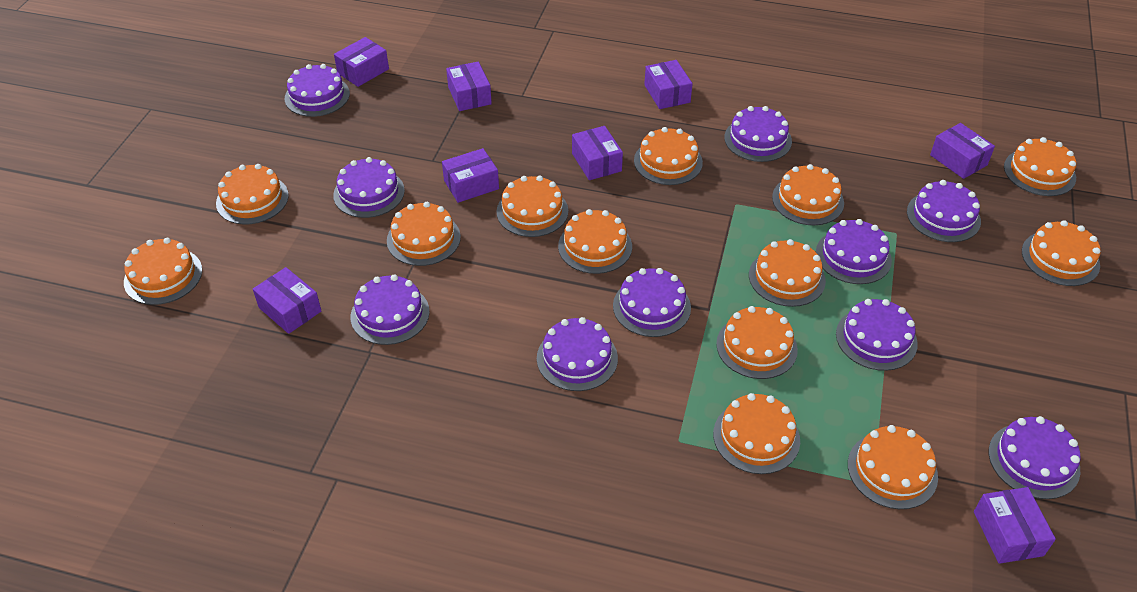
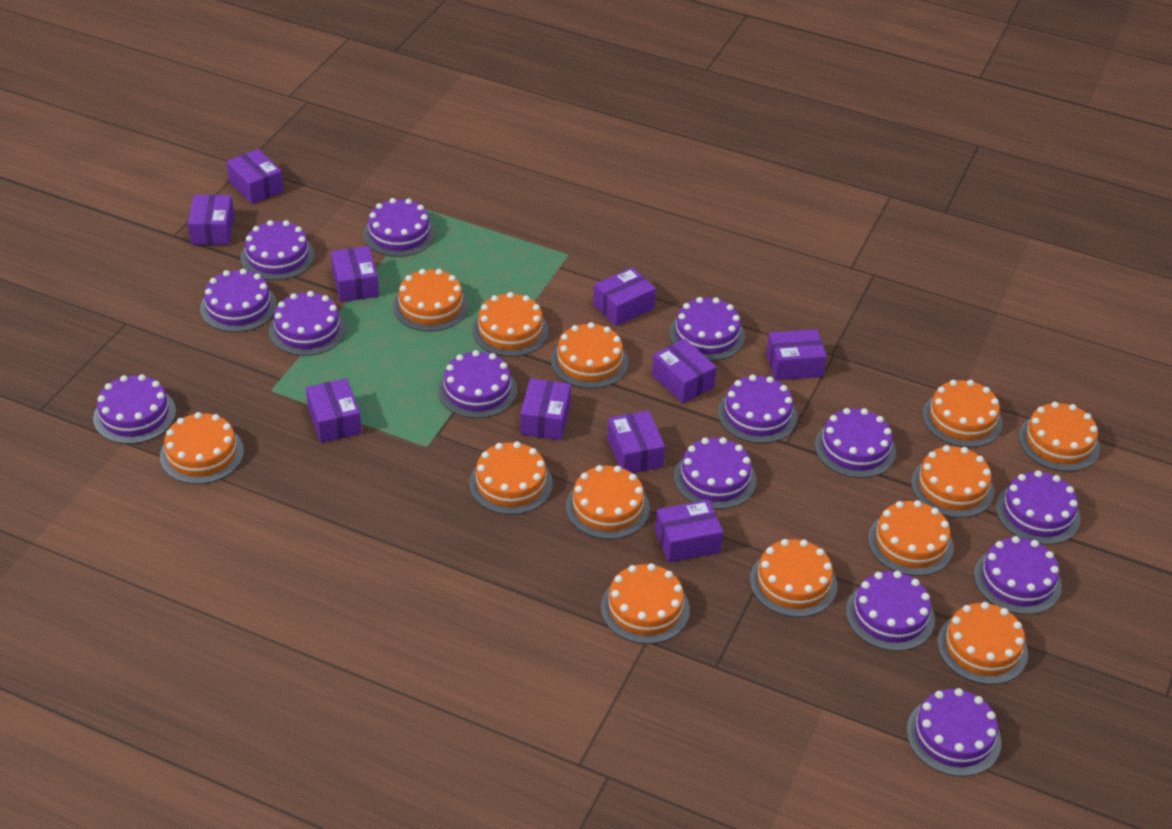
purple box: 8 -> 10
purple cake: 10 -> 14

